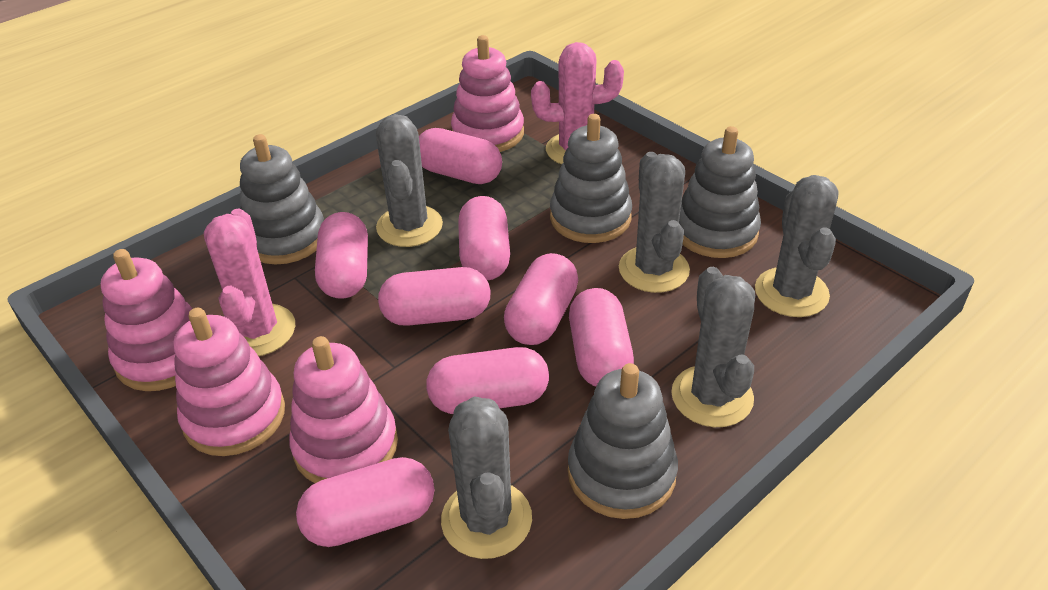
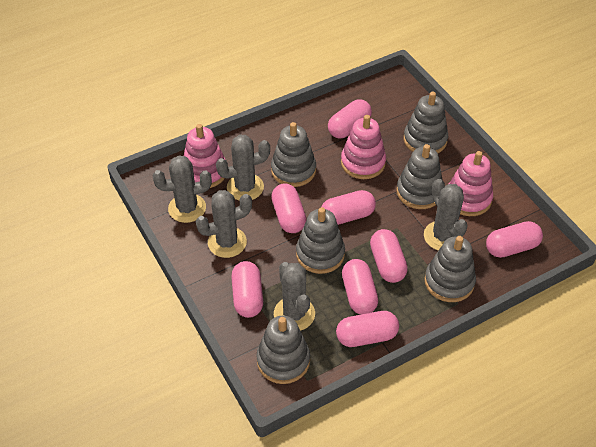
grey stacking toy: 4 -> 6
pink cactus: 2 -> 0
pink stacking toy: 4 -> 3

